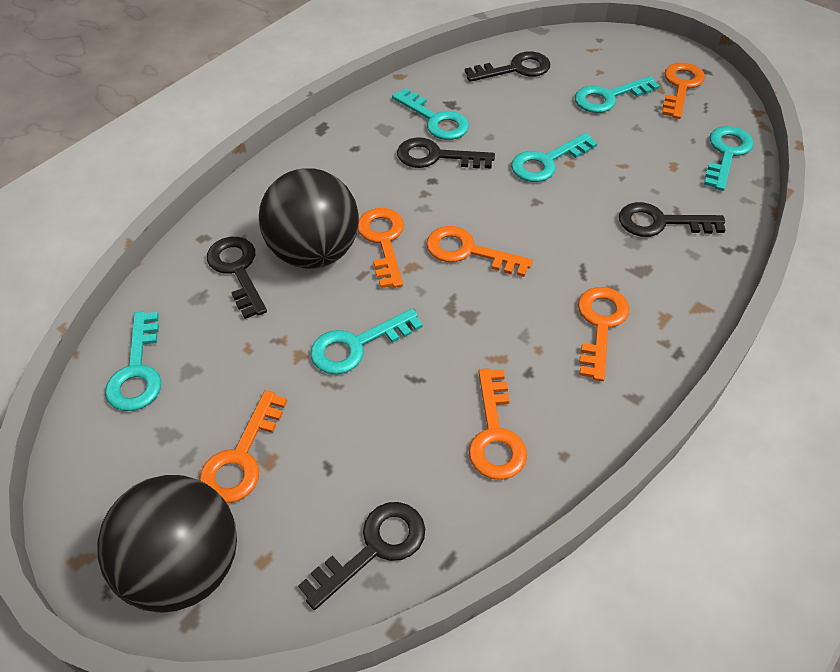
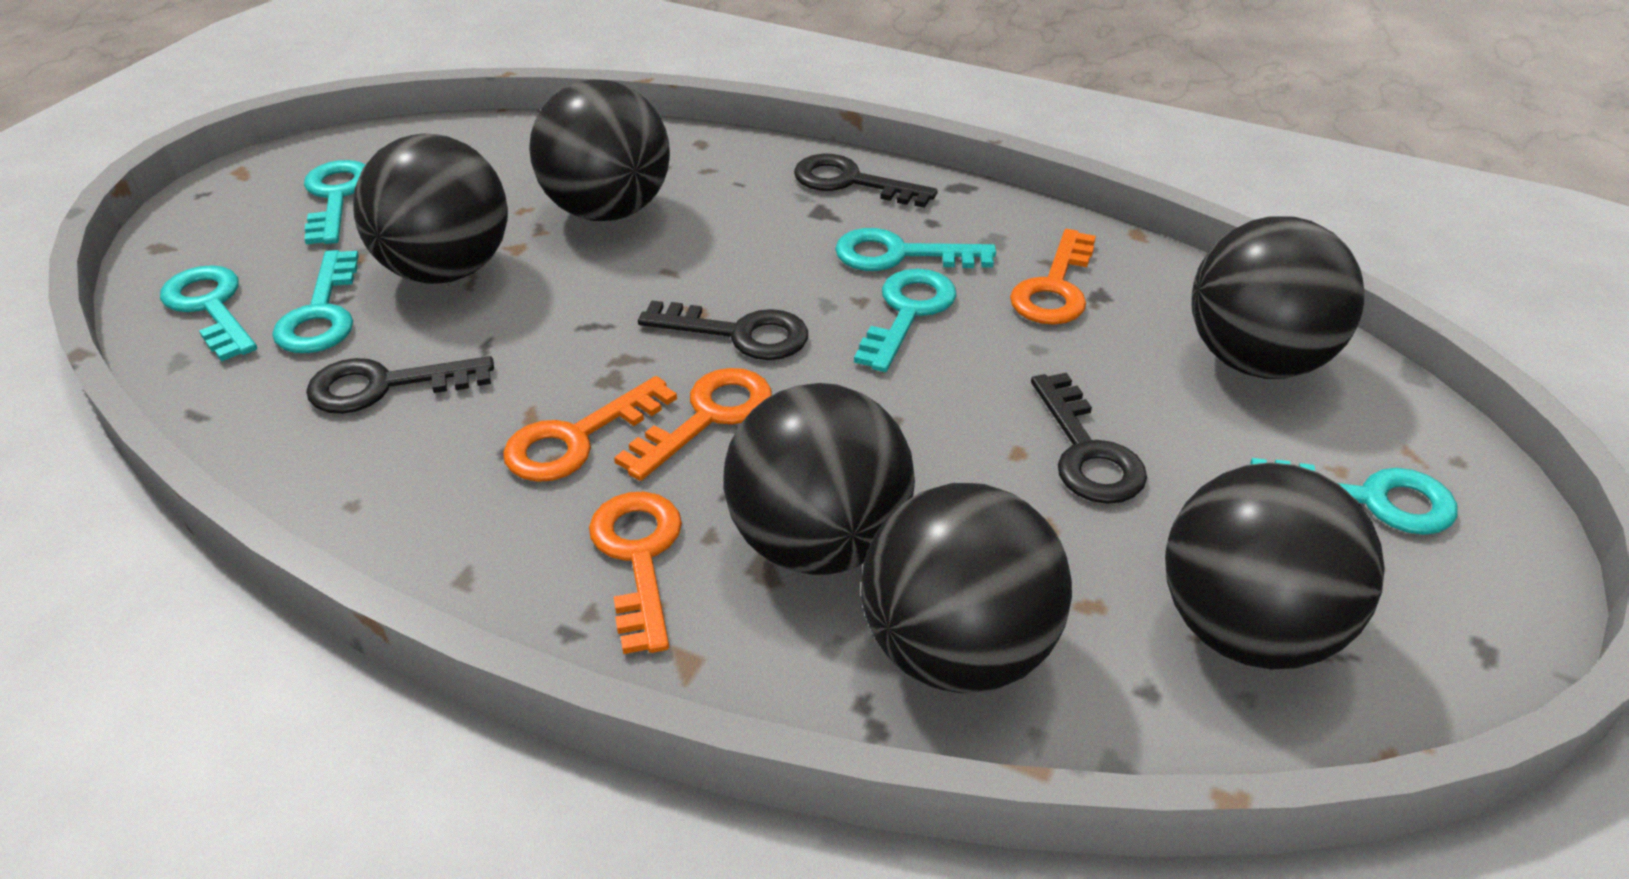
black ball: 2 -> 6
black key: 5 -> 4
orange key: 6 -> 4

